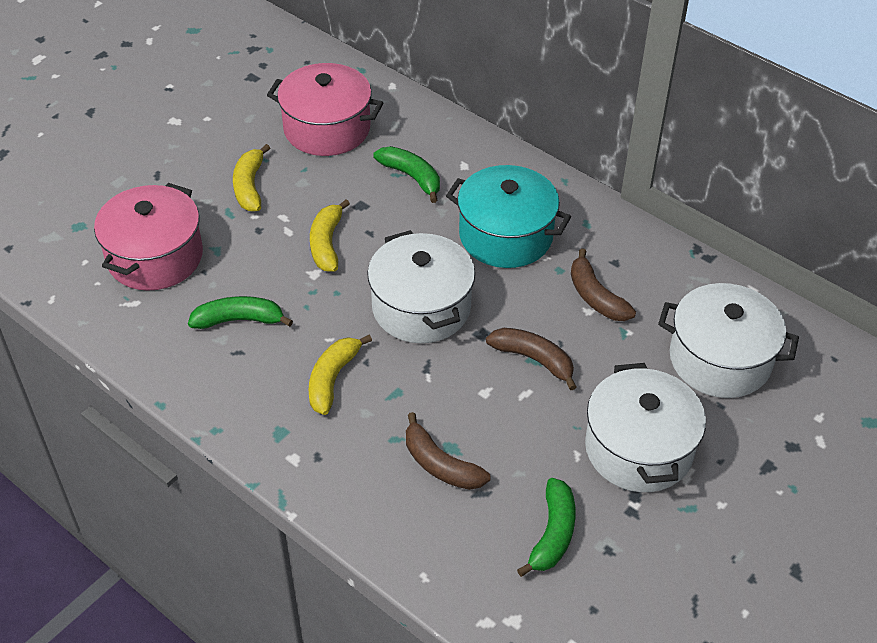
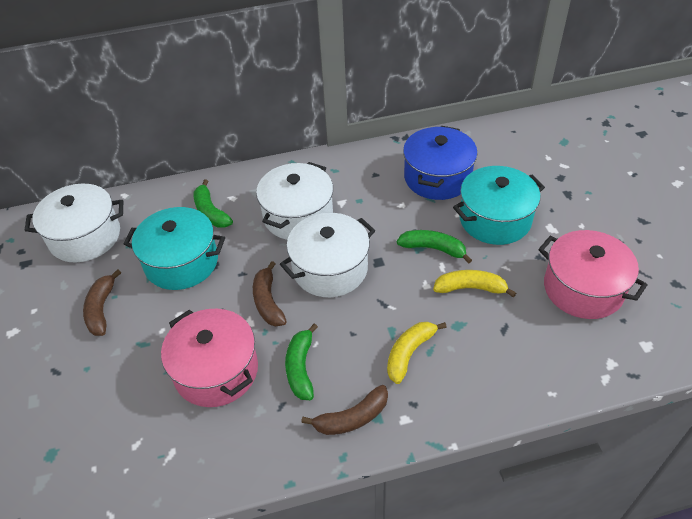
blue pot: 0 -> 1
turquoise pot: 1 -> 2
yellow banana: 3 -> 2

